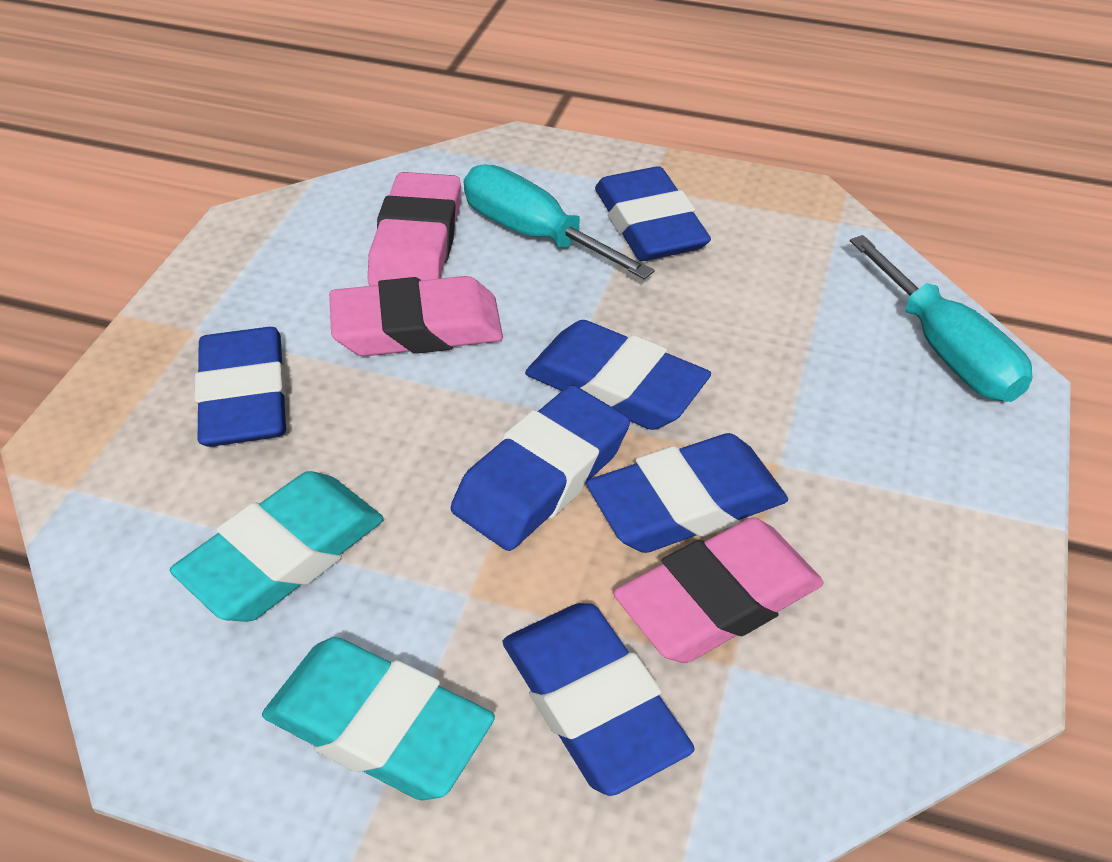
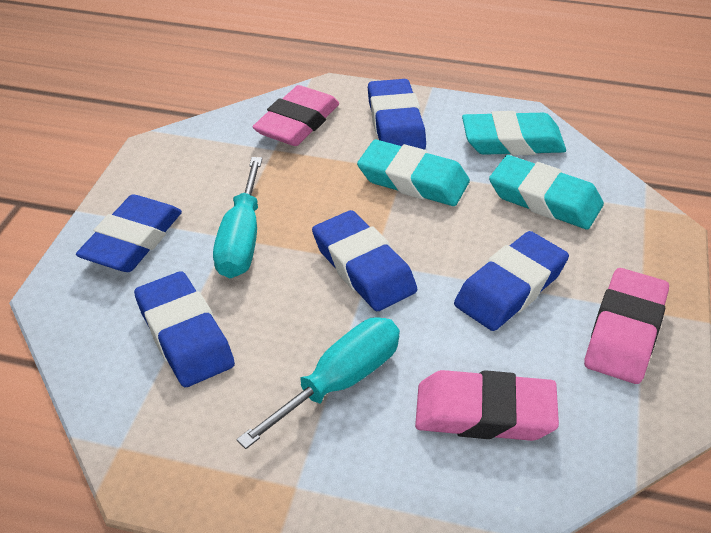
blue eraser: 6 -> 5
turquoise eraser: 2 -> 3

